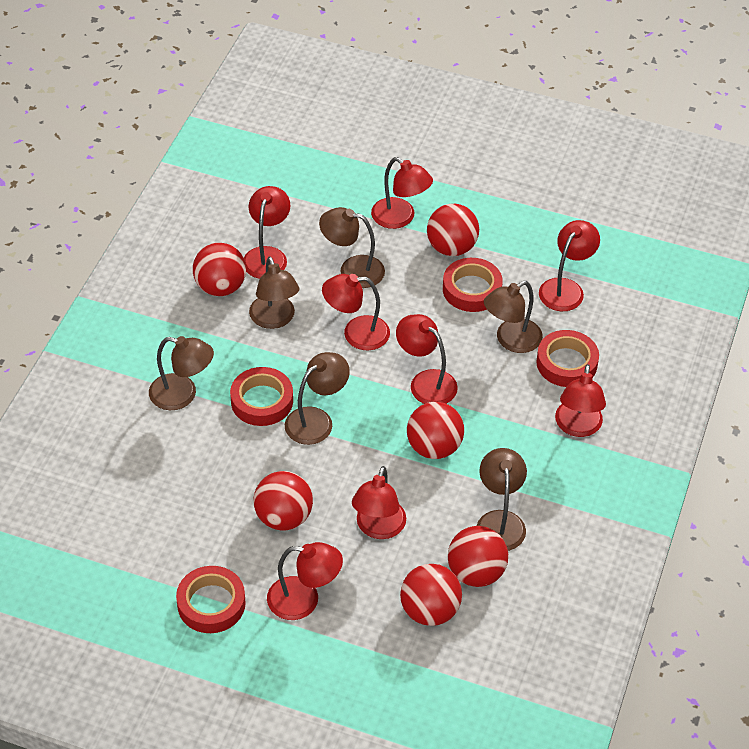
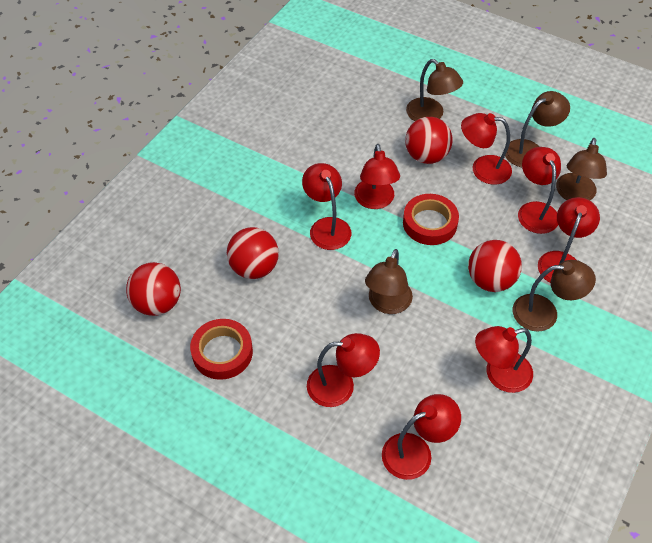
brown lamp: 6 -> 5
red ball: 6 -> 4
red tape: 4 -> 2

